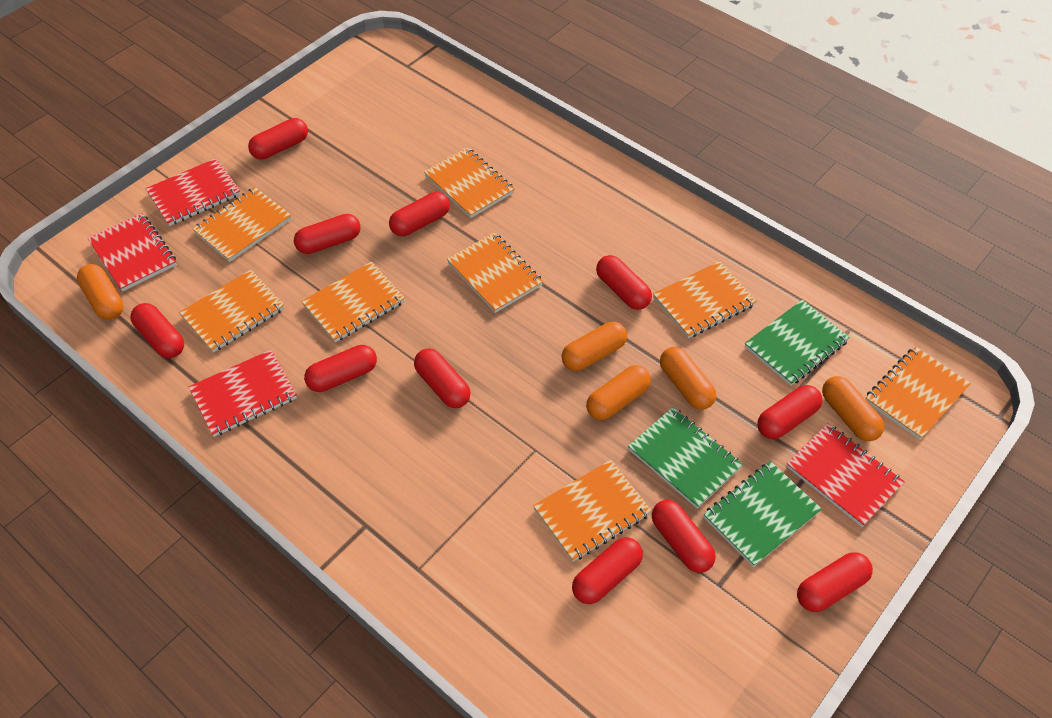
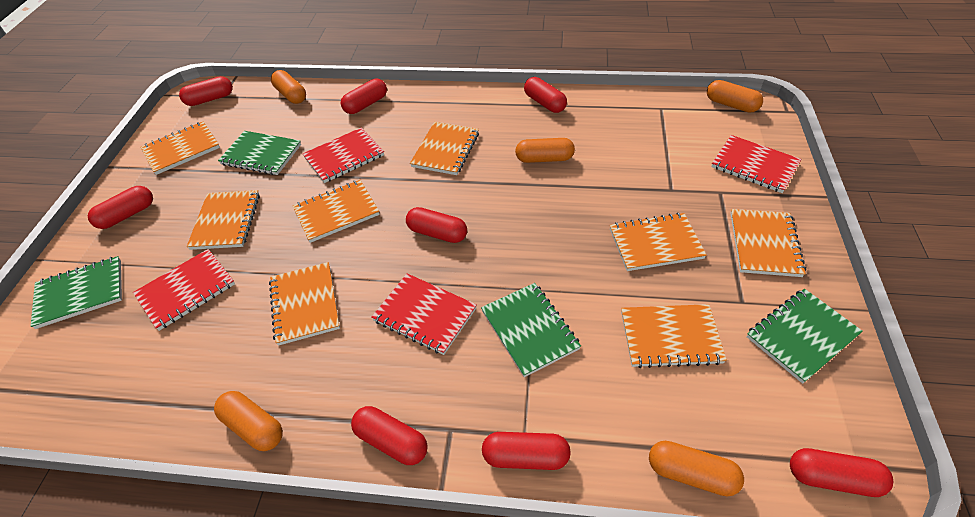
green notebook: 3 -> 4
red capsule: 11 -> 8

